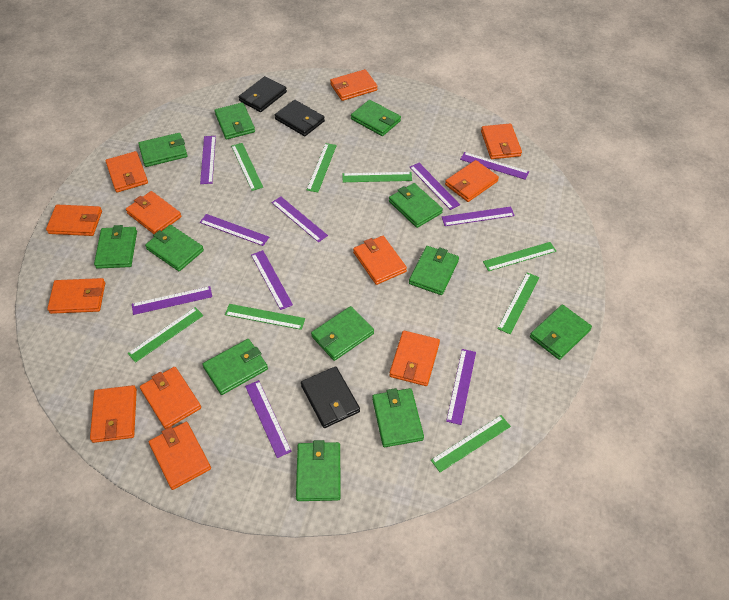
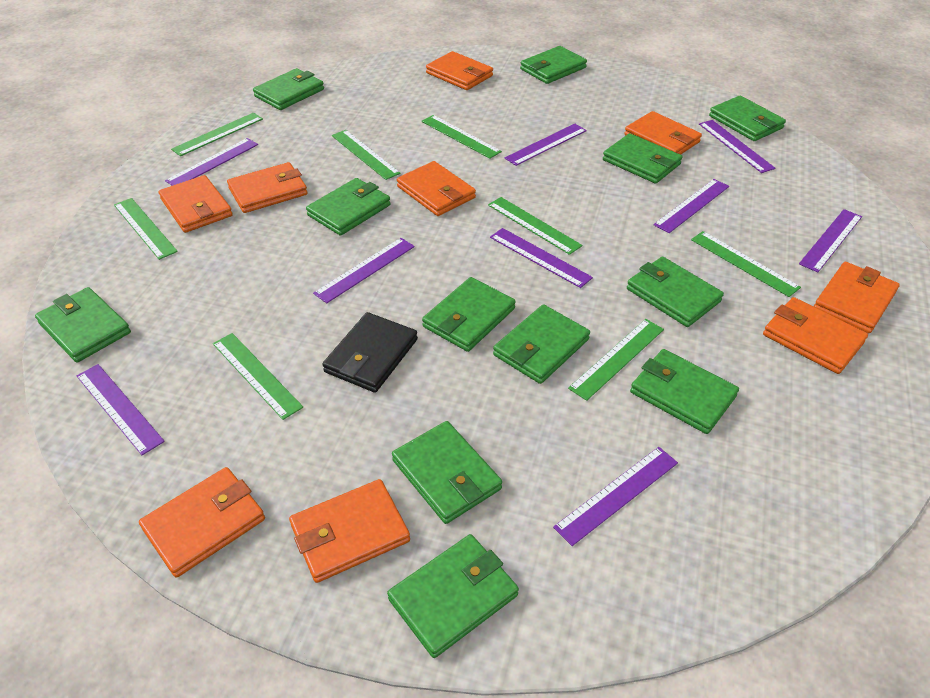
black wallet: 3 -> 1
orange wallet: 12 -> 9
purple ruler: 10 -> 9

